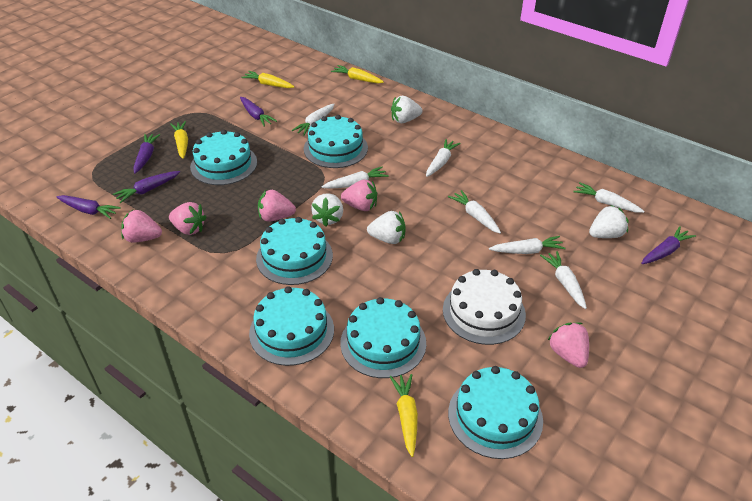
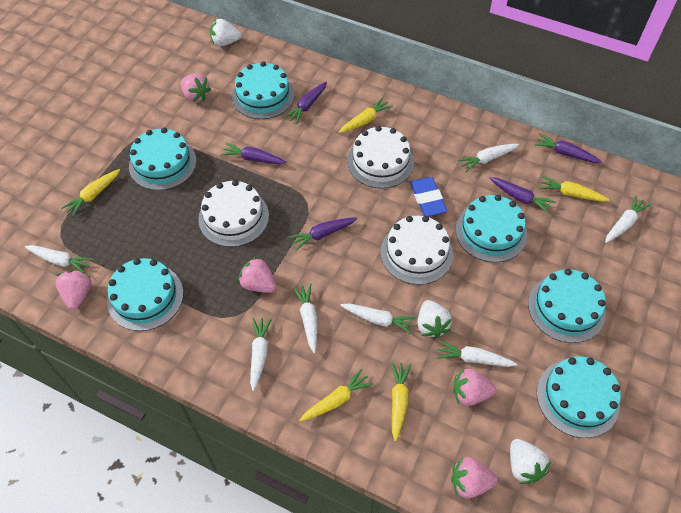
blue eraser: 0 -> 1
white cake: 1 -> 3
white strawberry: 4 -> 3
yellow carrot: 4 -> 5

